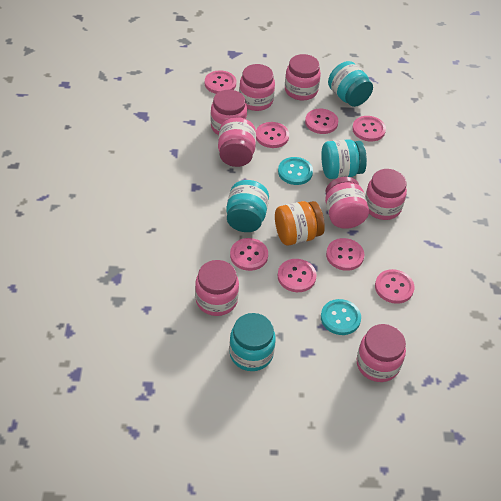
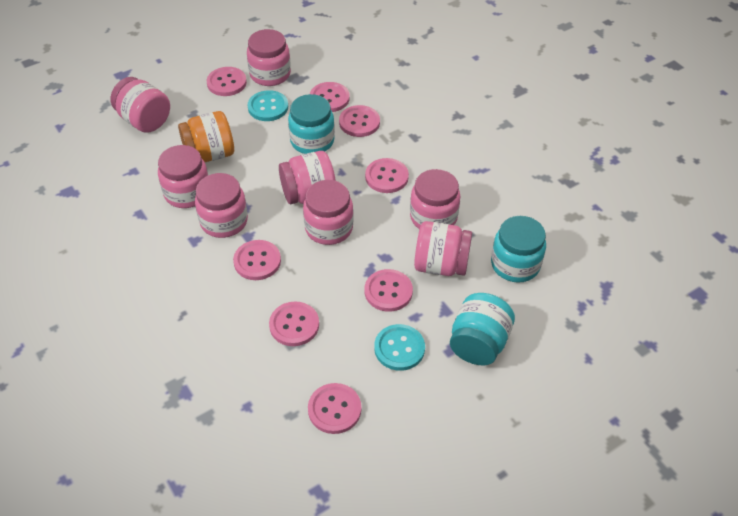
turquoise jar: 4 -> 3

